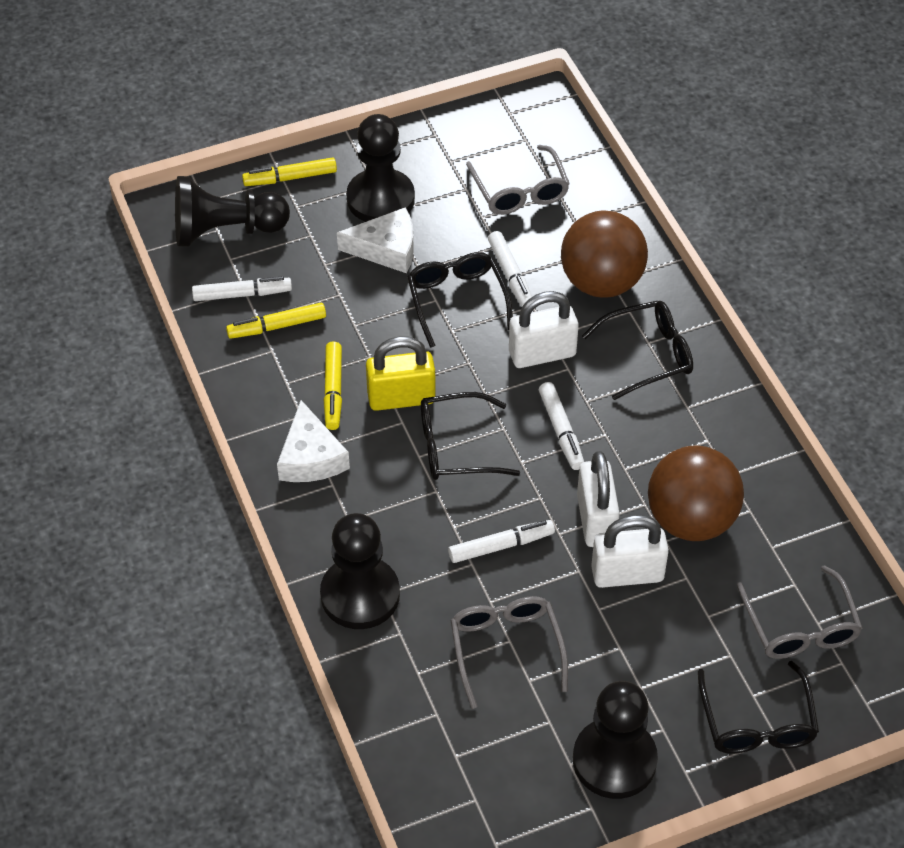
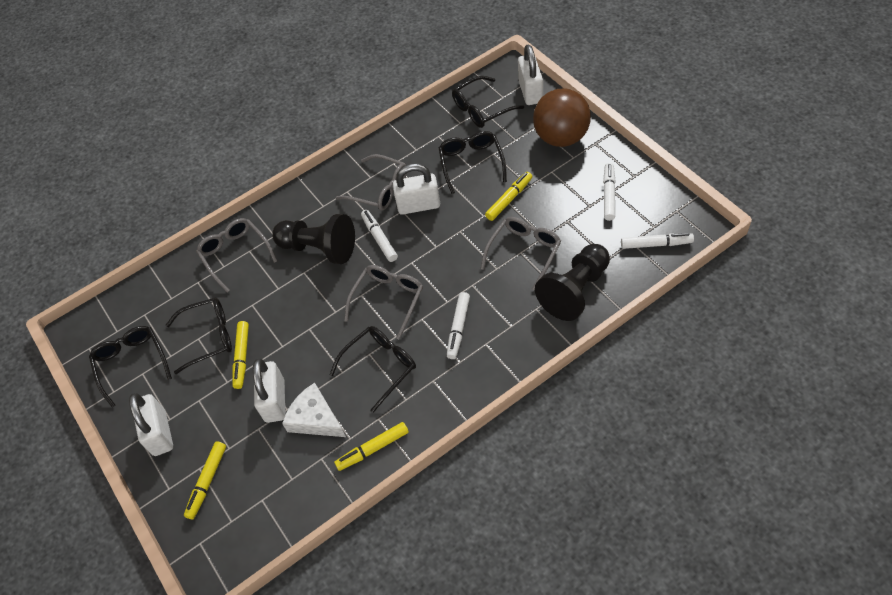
black glasses: 4 -> 5
black pawn: 4 -> 2
brown ball: 2 -> 1
grey glasses: 3 -> 4
white cheese: 2 -> 1
white padlock: 3 -> 4
yellow marker: 3 -> 4
yellow padlock: 1 -> 0

